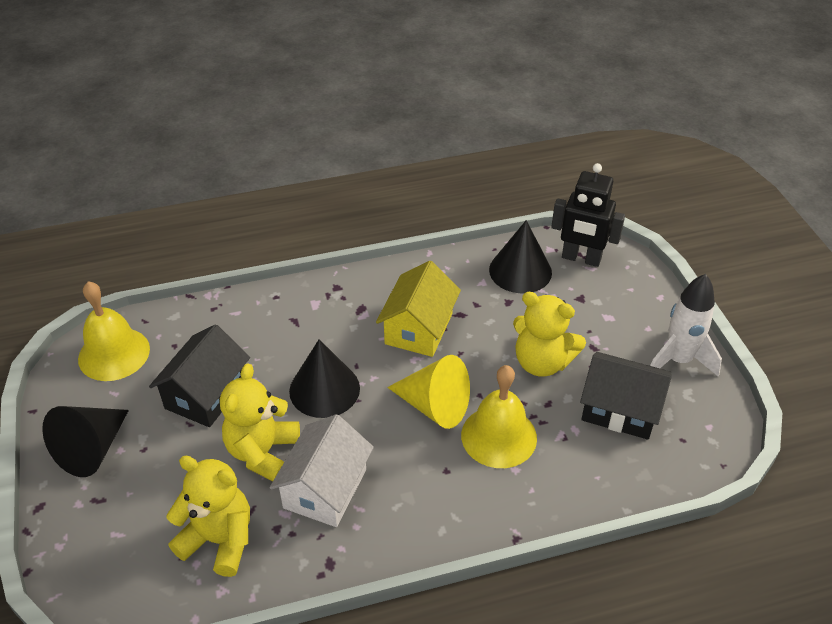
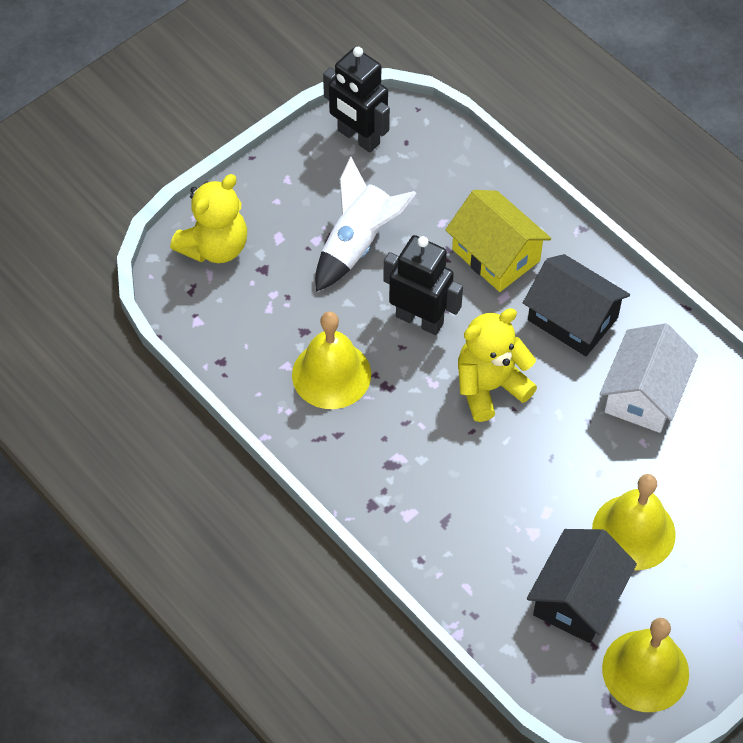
black cone: 3 -> 0
black robot: 1 -> 2
yellow bell: 2 -> 3
yellow cone: 1 -> 0
yellow teddy bear: 3 -> 2

